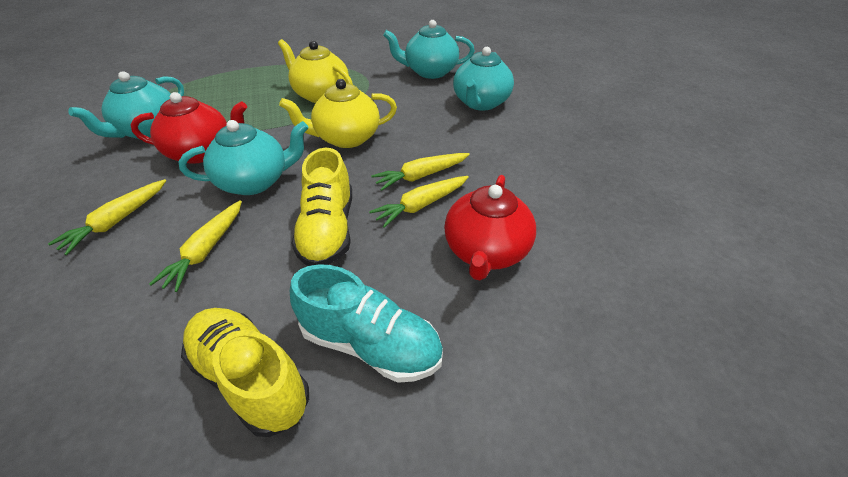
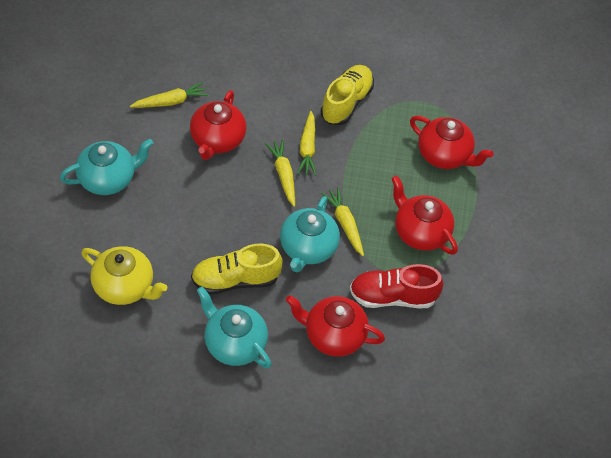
red shoe: 0 -> 1
red teapot: 2 -> 4
turquoise shoe: 1 -> 0
turquoise teapot: 4 -> 3
yellow teapot: 2 -> 1

